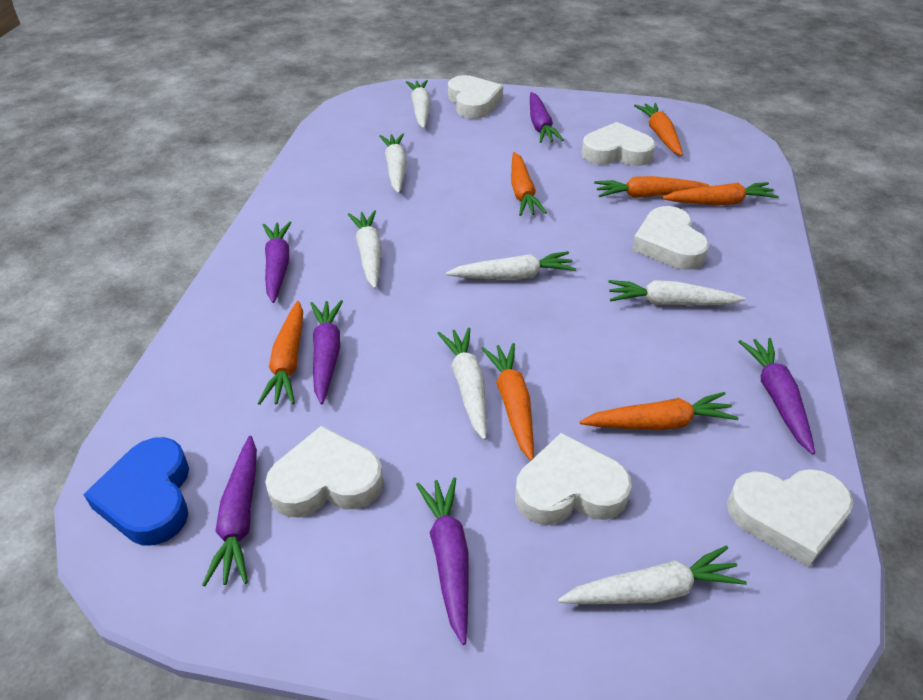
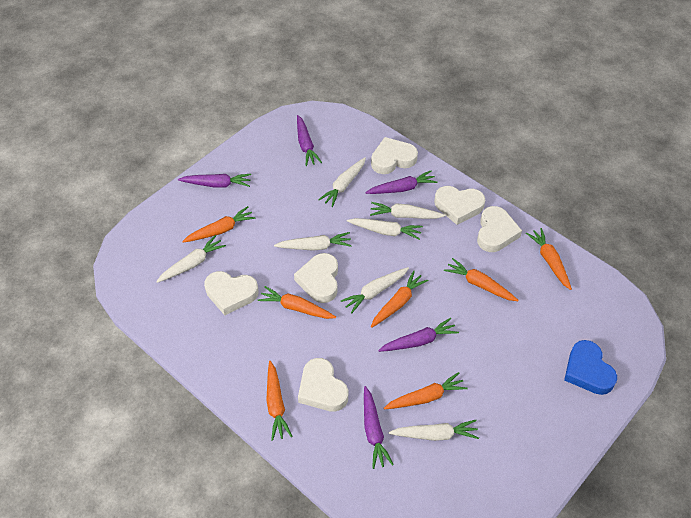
purple carrot: 6 -> 5

